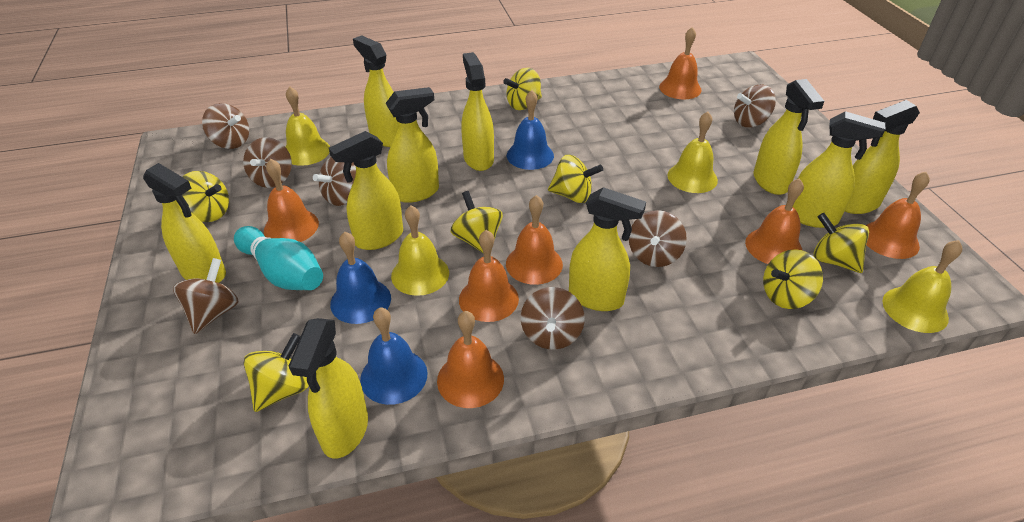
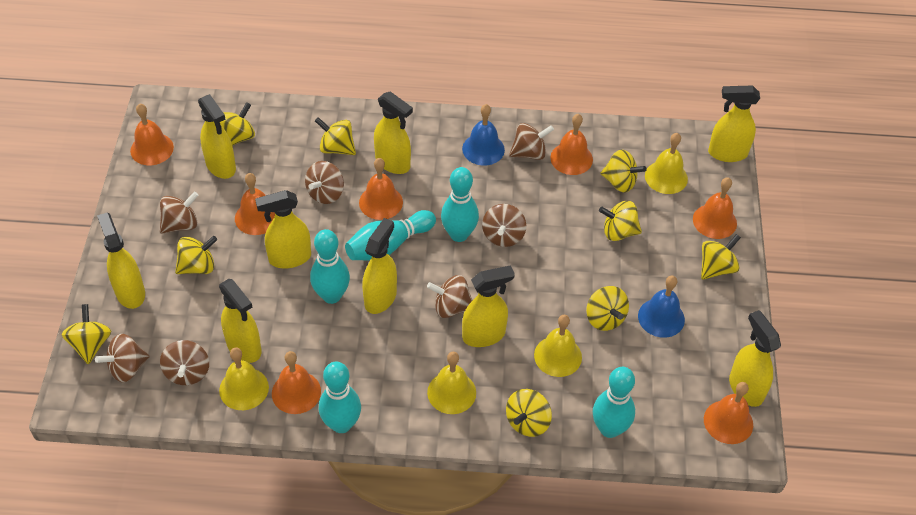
blue bell: 3 -> 2
turquoise bowling pin: 1 -> 5
yellow spinning top: 7 -> 9
yellow spray bottle: 10 -> 9

